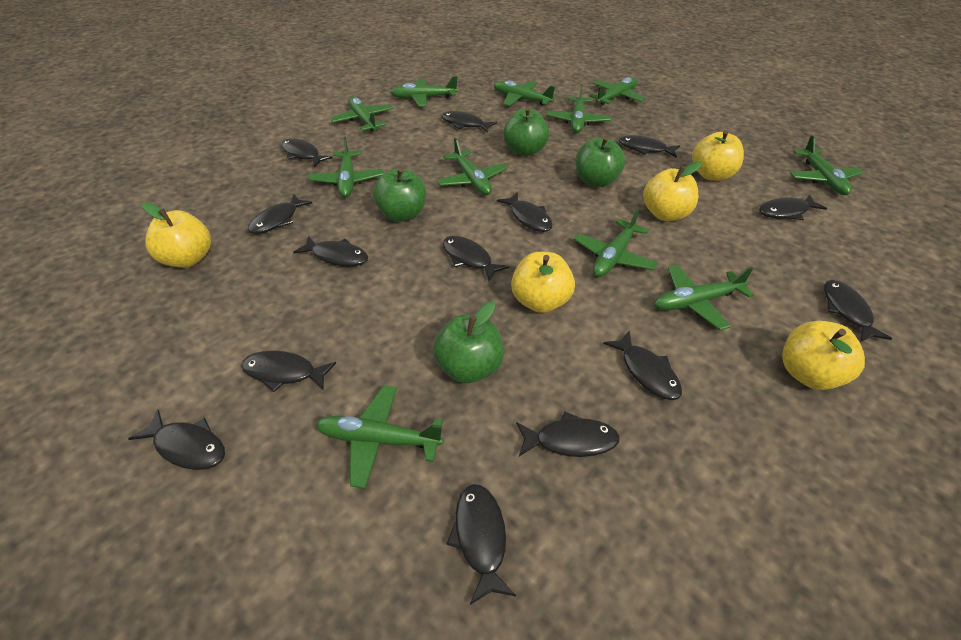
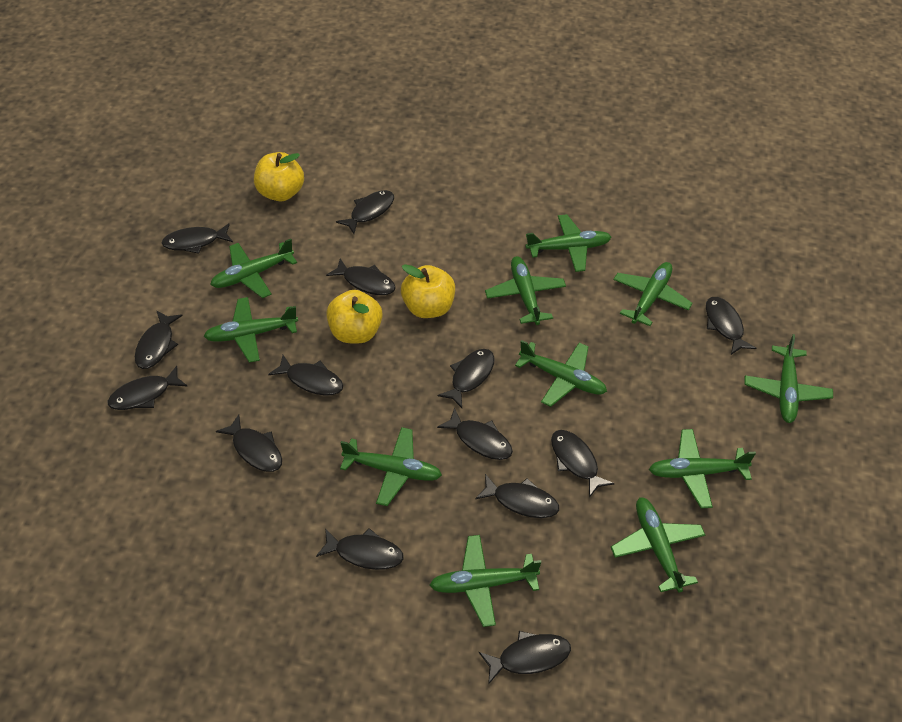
green apple: 4 -> 0
yellow apple: 5 -> 3

